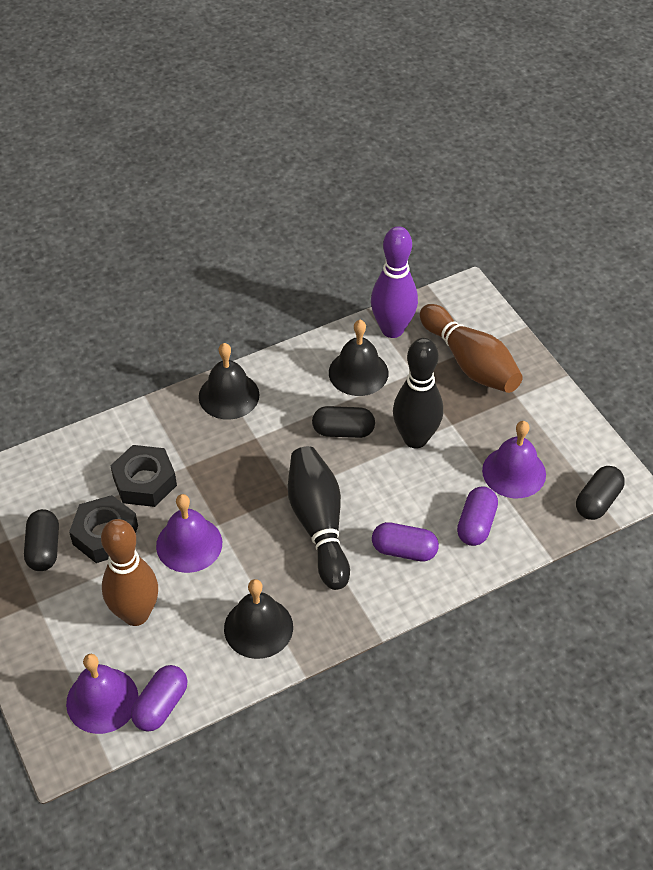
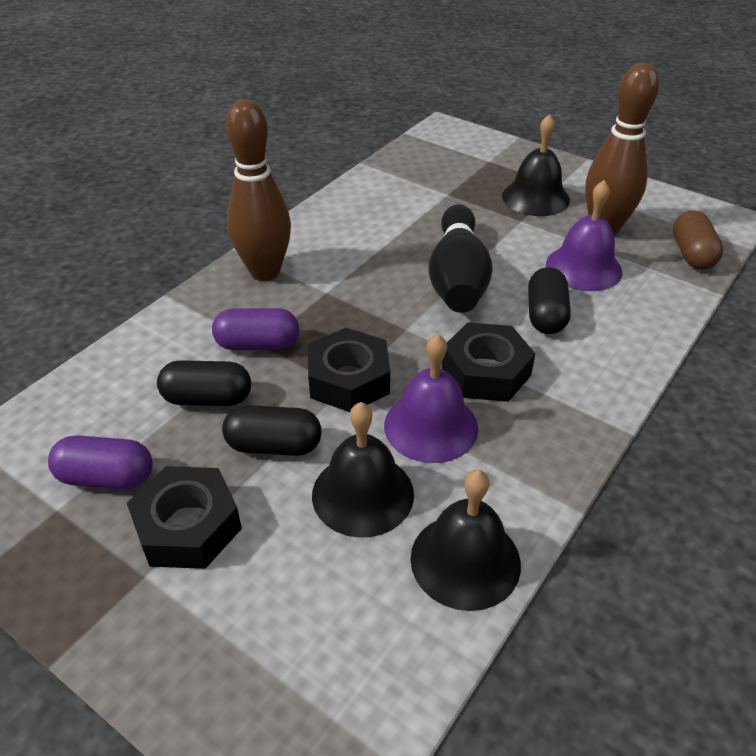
black bowling pin: 2 -> 1
black nut: 2 -> 3
brown capsule: 0 -> 1
purple bell: 3 -> 2
purple bowling pin: 1 -> 0
purple capsule: 3 -> 2

